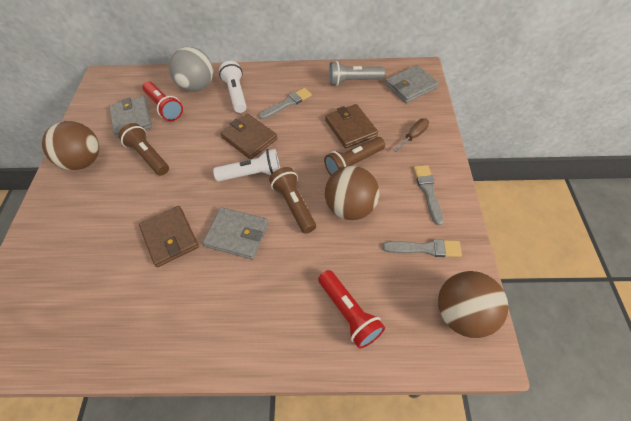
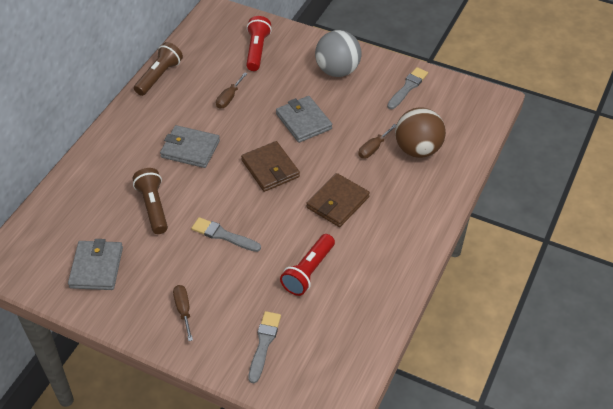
brown ball: 3 -> 1
brown flashlight: 3 -> 2
brown screwdriver: 1 -> 3
brown wallet: 3 -> 2
grey flashlight: 1 -> 0
white flashlight: 2 -> 0

